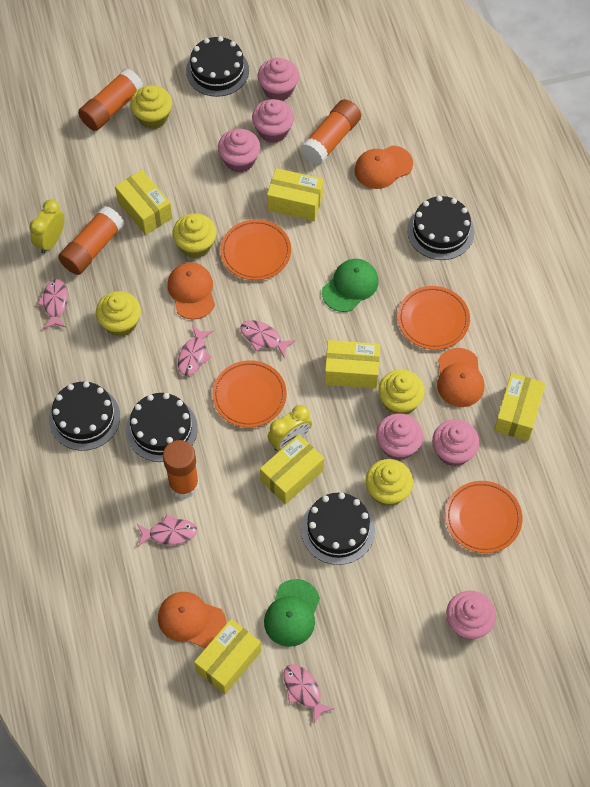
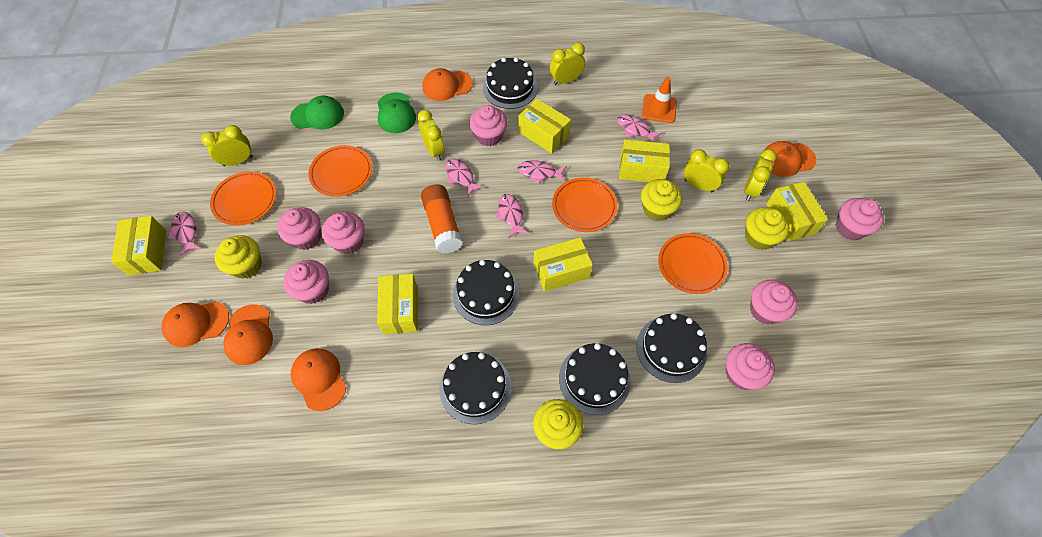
orange cap: 4 -> 5
orange glue stick: 4 -> 1
orange traffic cone: 0 -> 1
pink cupcake: 6 -> 7
yellow clock: 2 -> 5
yellow cupcake: 5 -> 4

